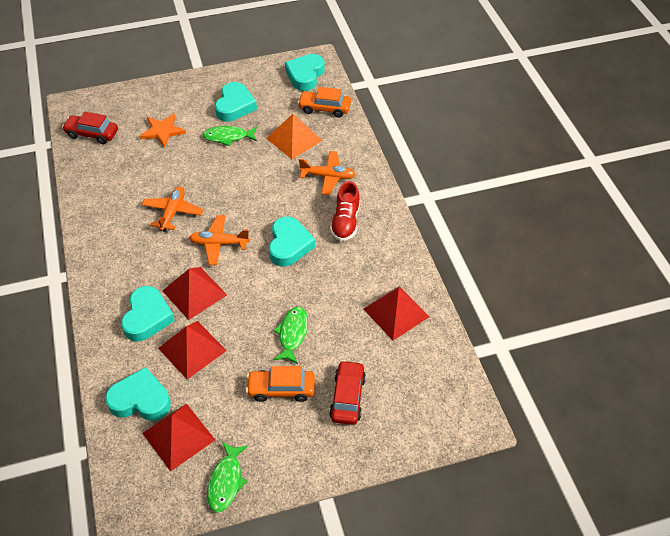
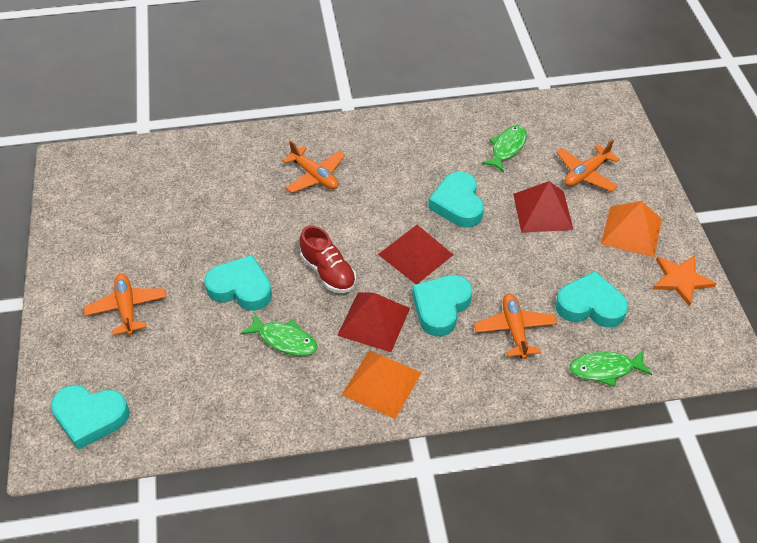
orange car: 2 -> 0
orange plane: 3 -> 4
orange pyramid: 1 -> 2
red car: 2 -> 0
red pyramid: 4 -> 3

